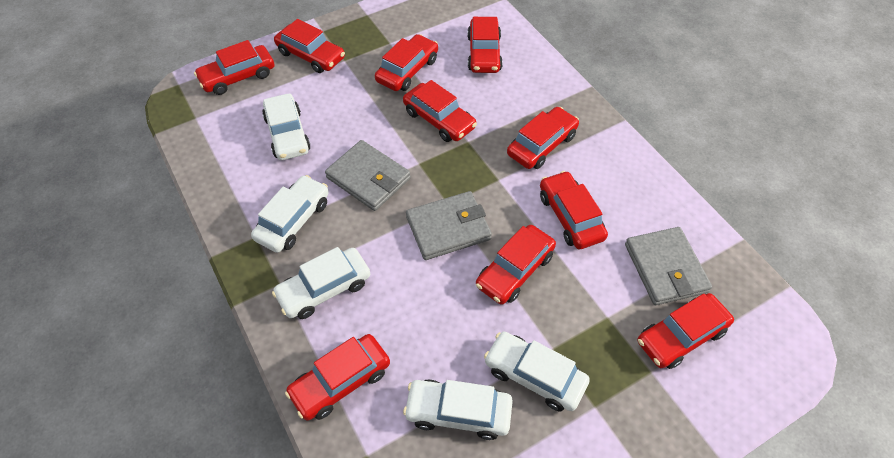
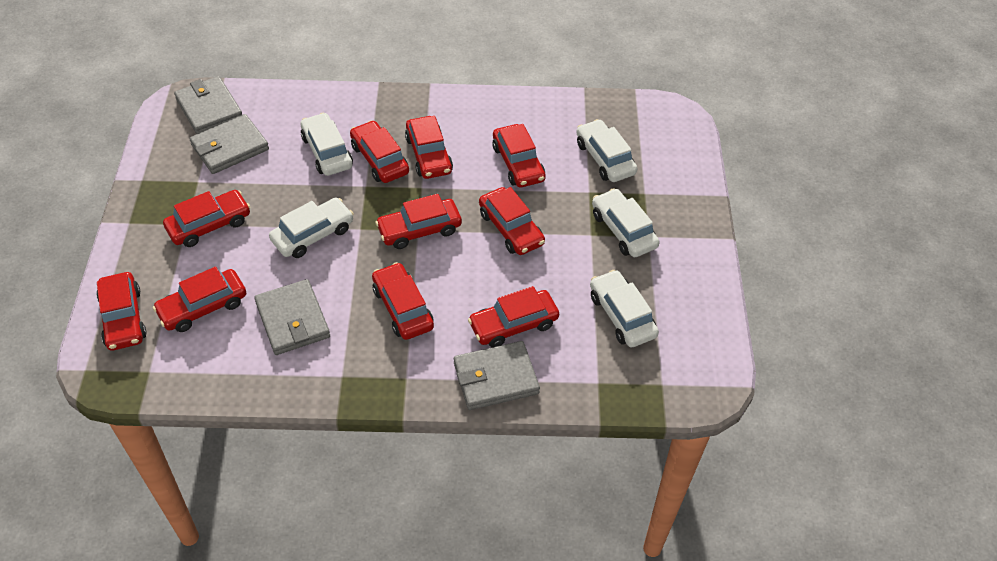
grey wallet: 3 -> 4

